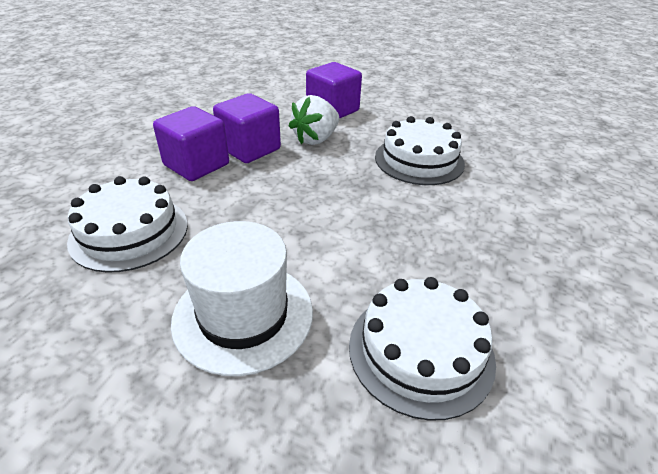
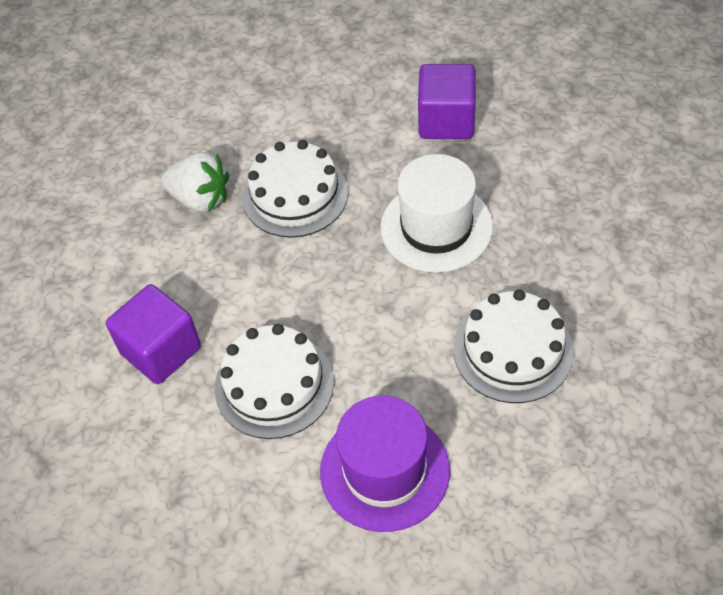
purple cube: 3 -> 2
purple hat: 0 -> 1

